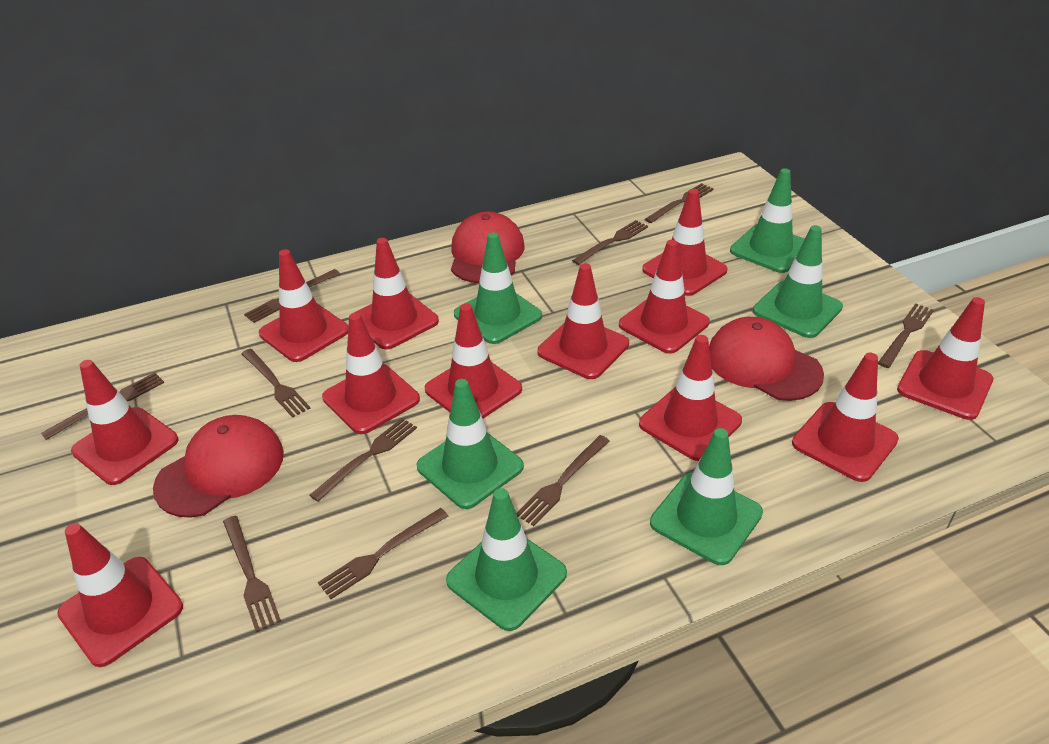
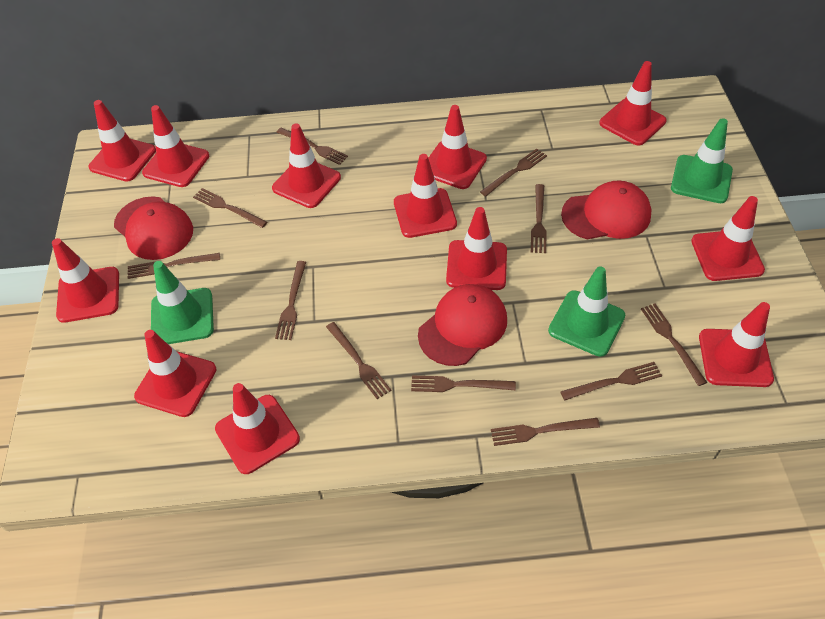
brown fork: 10 -> 11
green traffic cone: 6 -> 3

